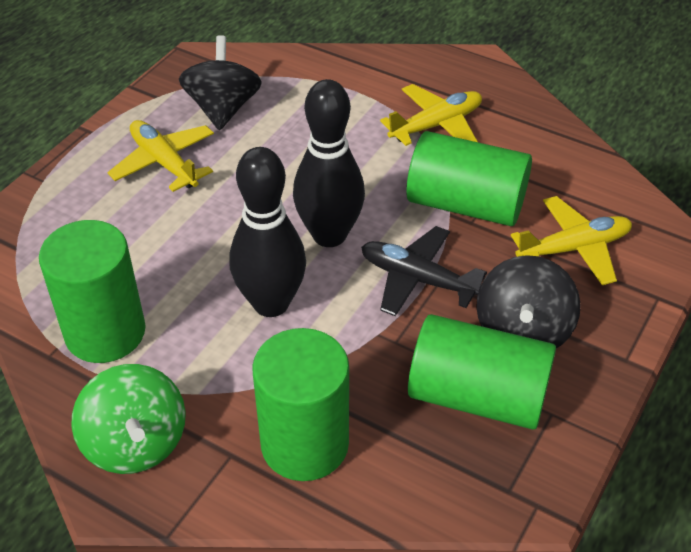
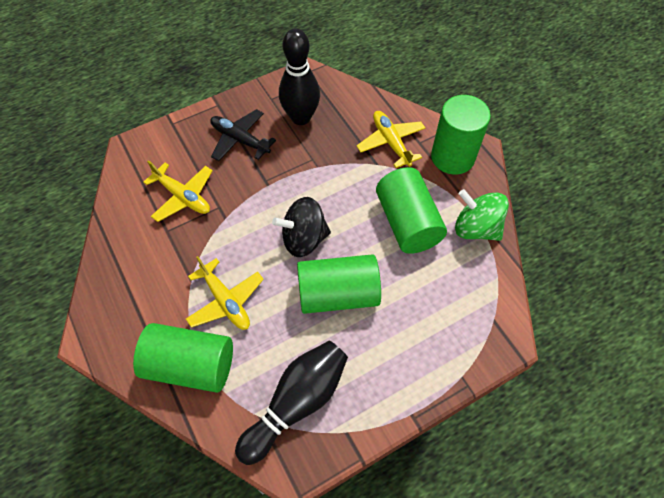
black spinning top: 2 -> 1

